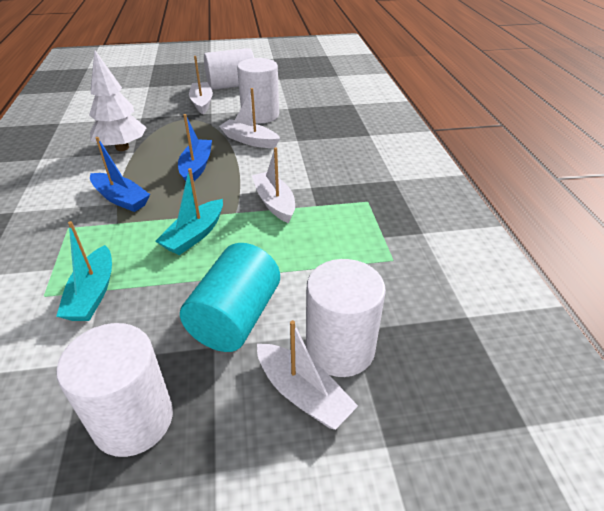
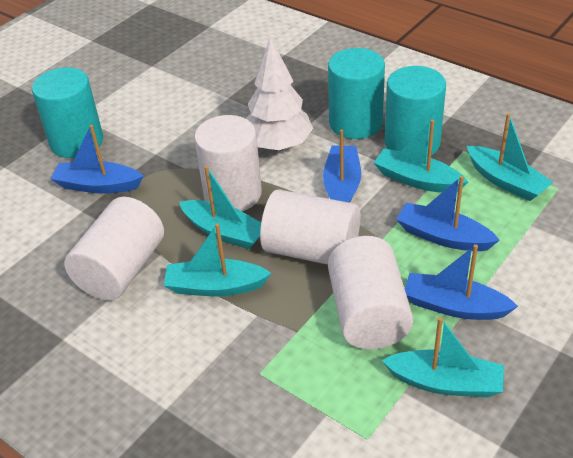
blue boat: 2 -> 4
turquoise boat: 2 -> 5
turquoise cylinder: 1 -> 3
white boat: 4 -> 0

